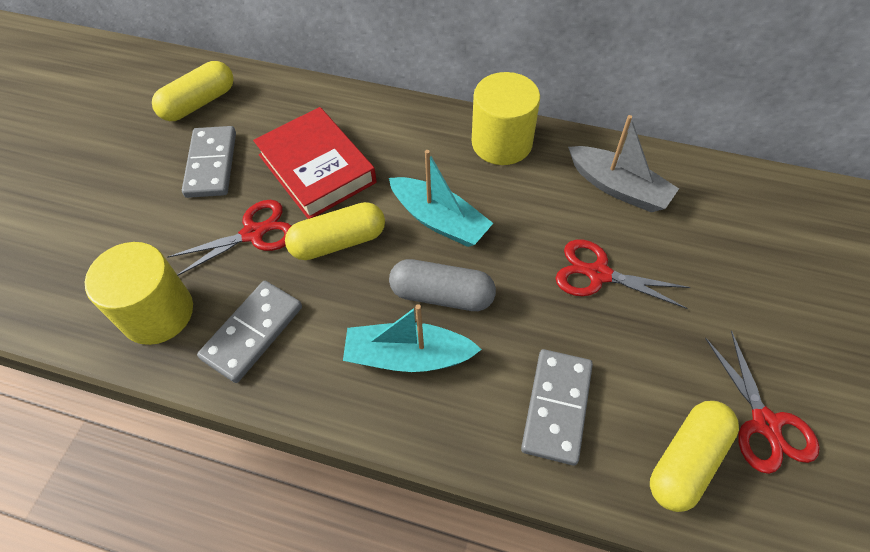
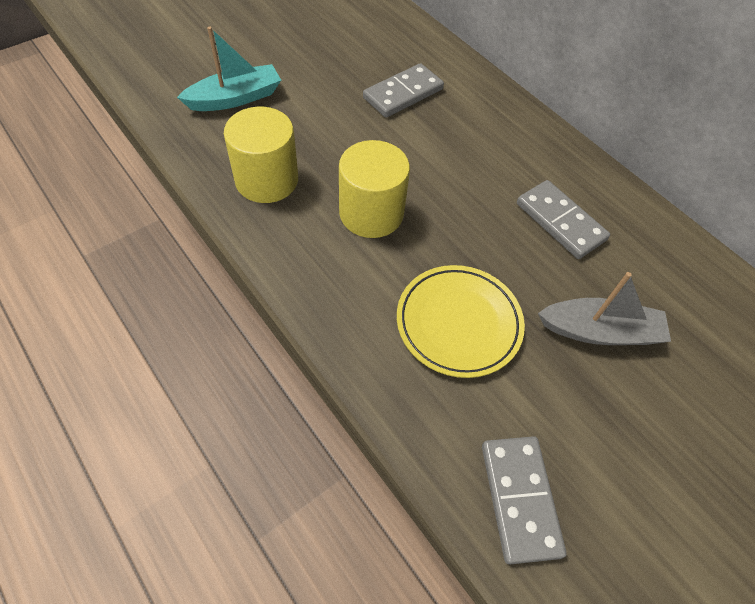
grey capsule: 1 -> 0
red book: 1 -> 0
red scissors: 3 -> 0
turquoise boat: 2 -> 1
yellow capsule: 3 -> 0
yellow plate: 0 -> 1

